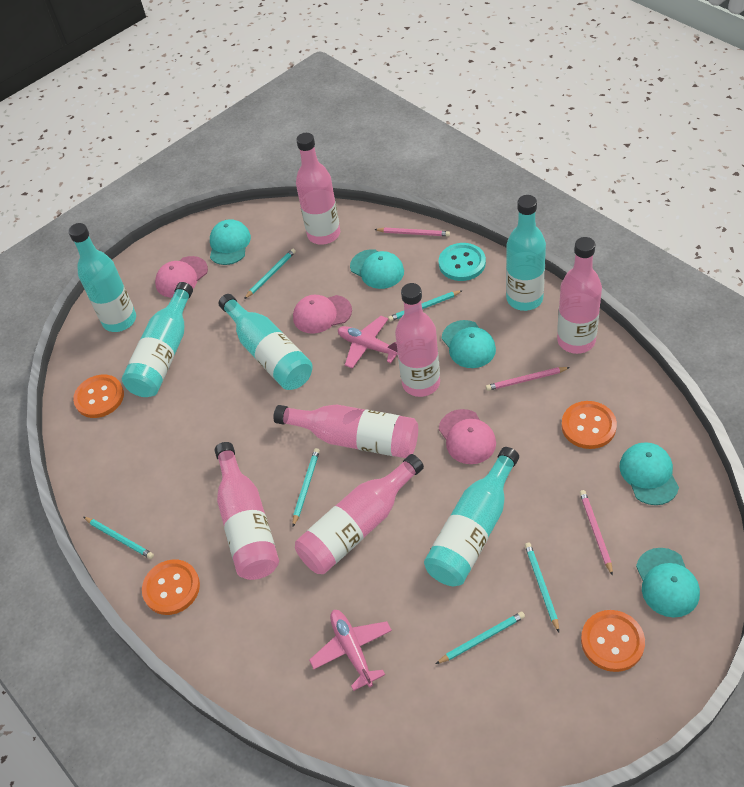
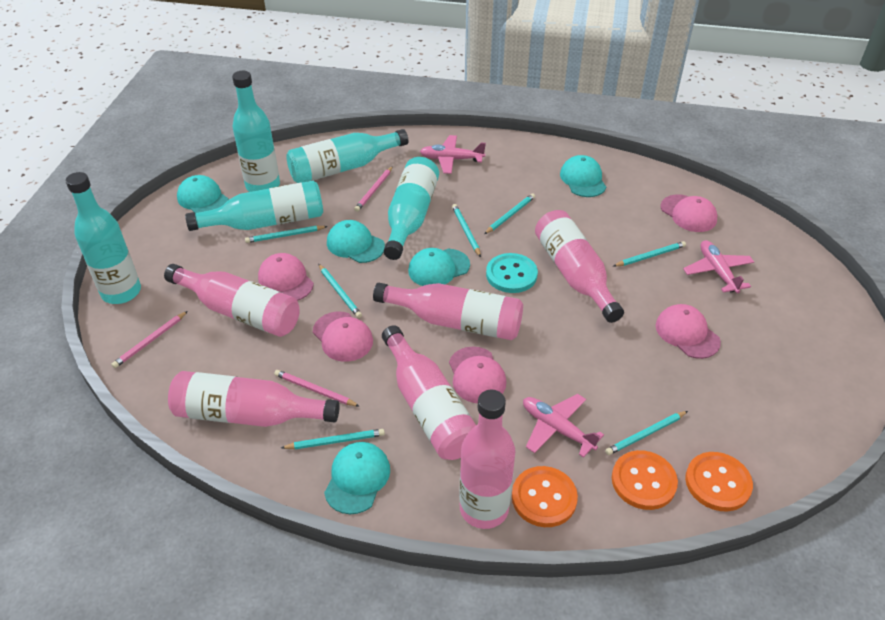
orange button: 4 -> 3
pink cap: 3 -> 5
pink plane: 2 -> 3
turquoise pencil: 6 -> 7

